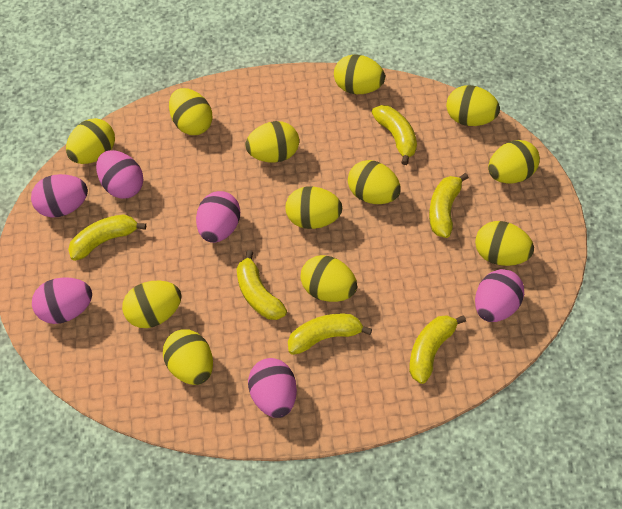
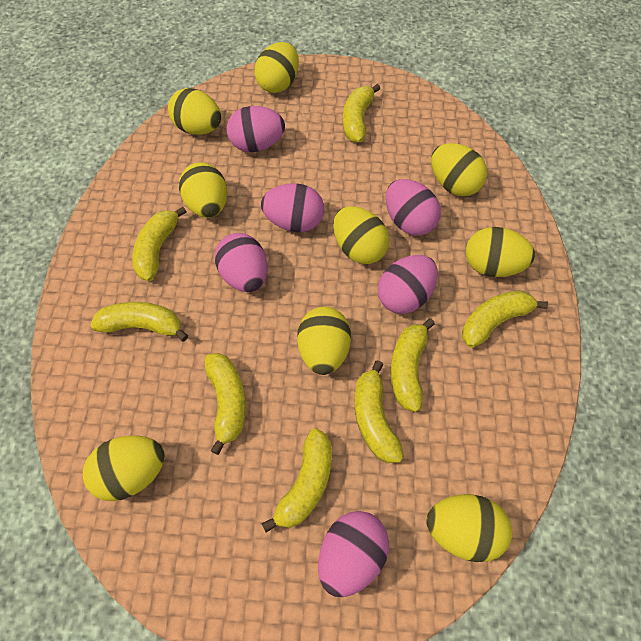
yellow banana: 6 -> 8
yellow egg: 12 -> 9

